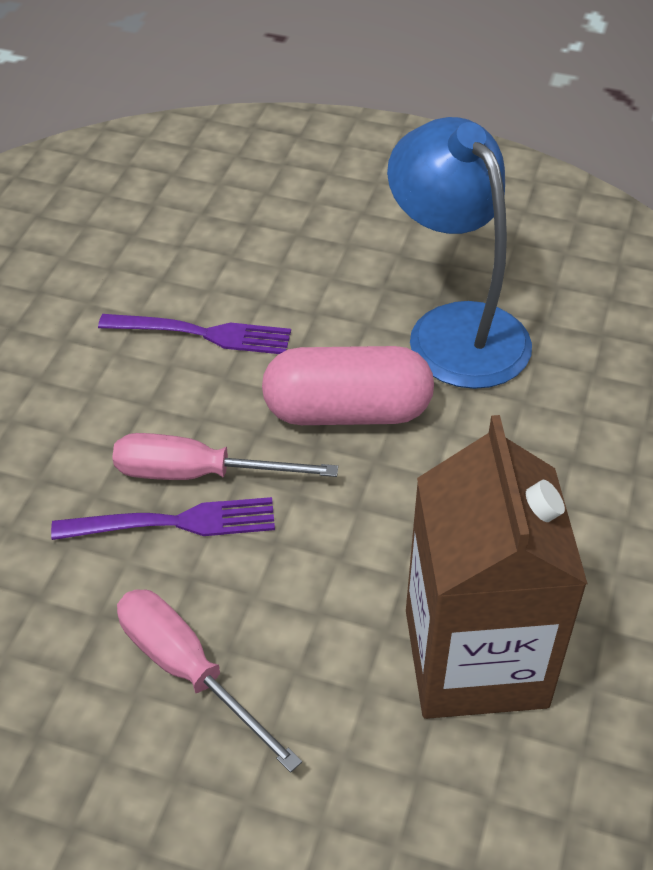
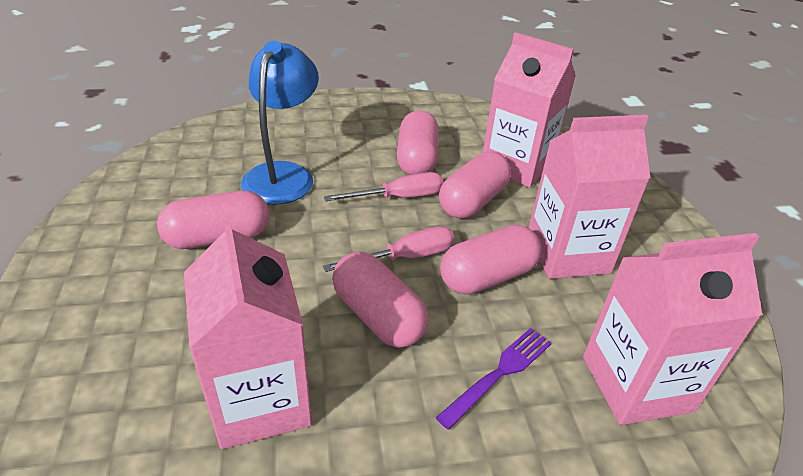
brown carton: 1 -> 0
pink capsule: 1 -> 5
pink carton: 0 -> 4
purple fork: 2 -> 1

